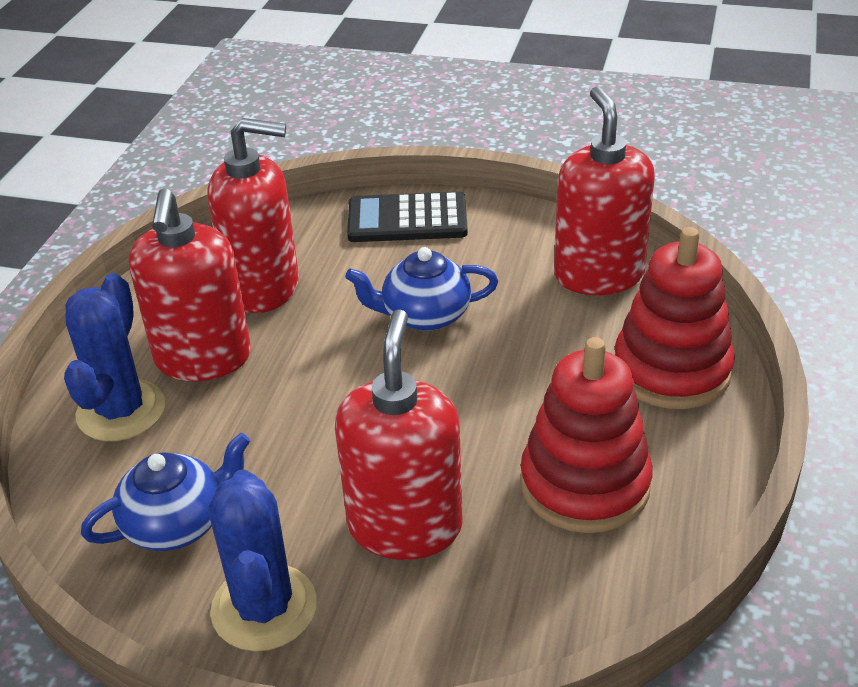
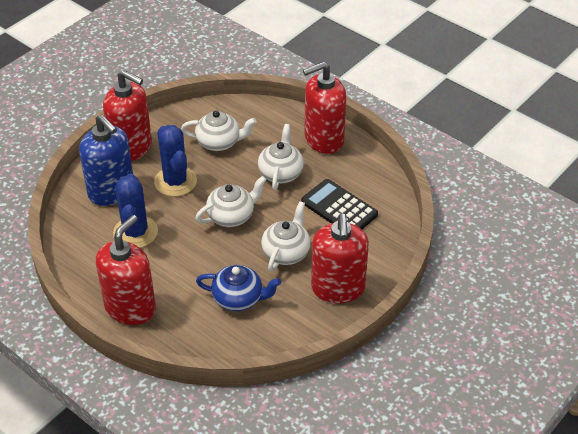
blue soap dispenser: 0 -> 1
blue teapot: 2 -> 1
red stacking toy: 2 -> 0
white teapot: 0 -> 4

